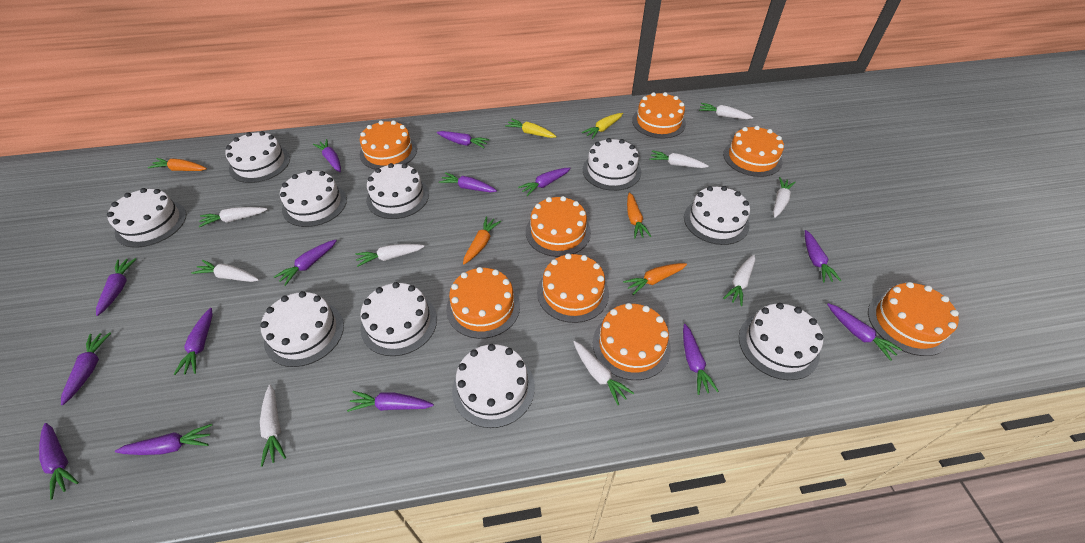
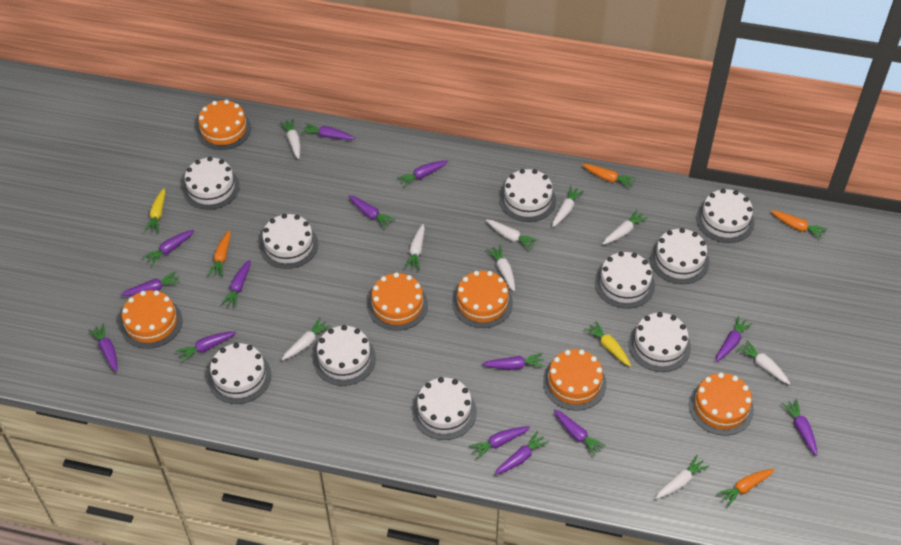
orange cake: 8 -> 6

